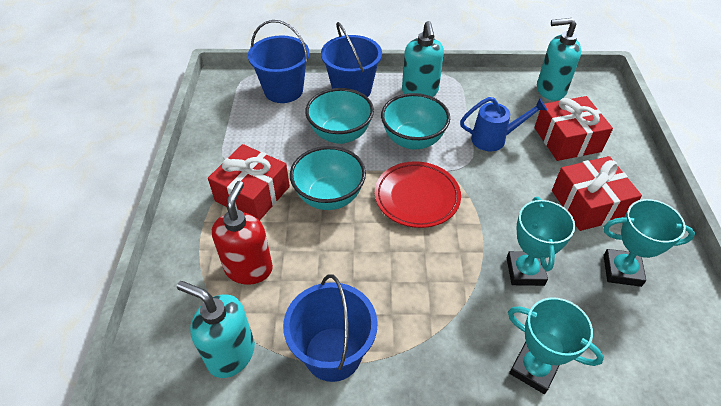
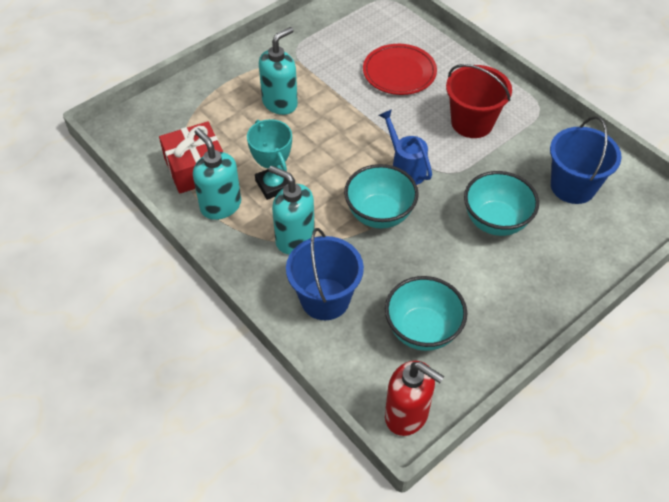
blue bucket: 3 -> 2
red bucket: 0 -> 1
red gift: 3 -> 1
turquoise trophy: 3 -> 1

